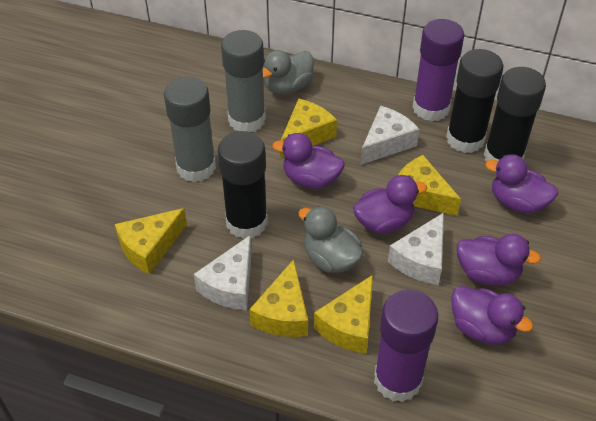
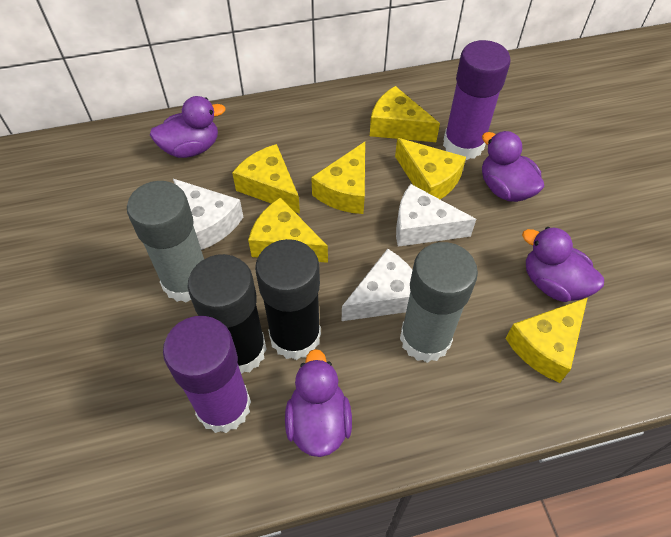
black glue stick: 3 -> 2
grey duck: 2 -> 0
purple duck: 5 -> 4
yellow cheese: 5 -> 6

